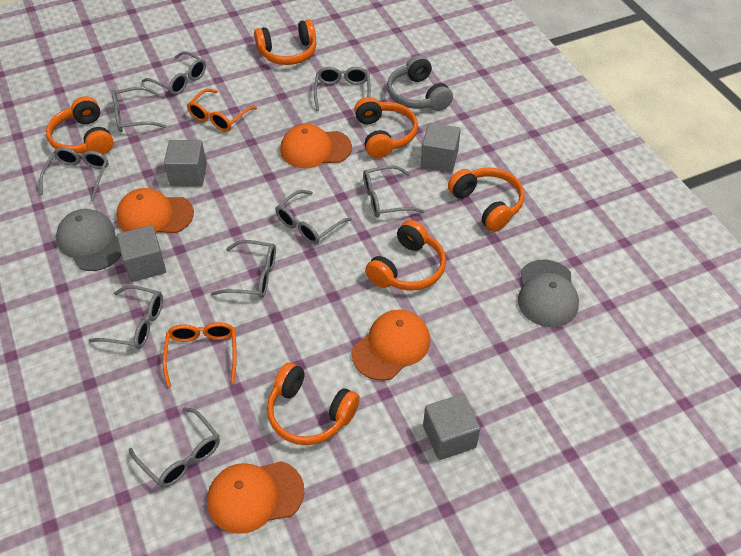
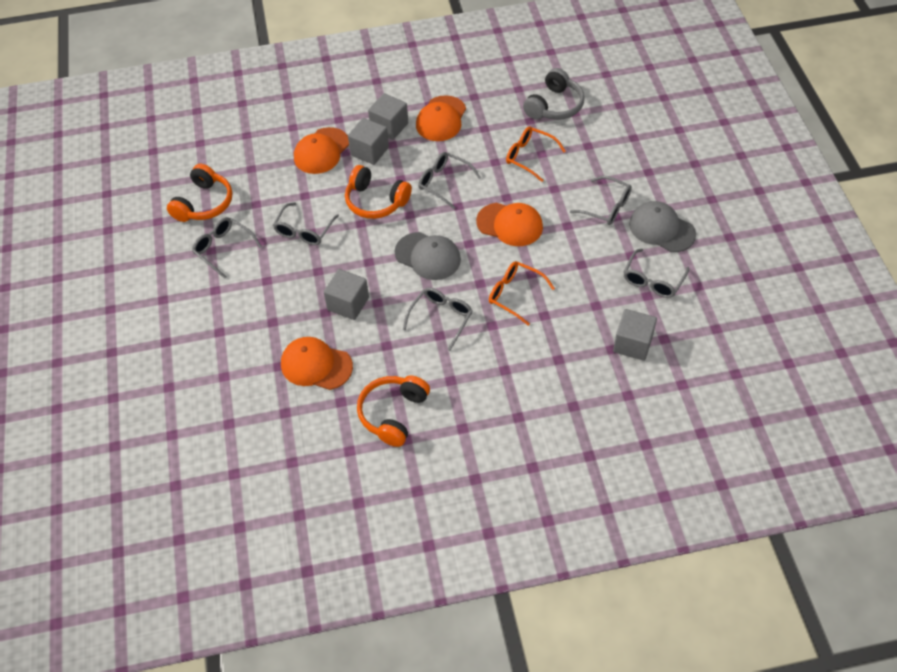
grey glasses: 9 -> 6
orange headphones: 6 -> 3

